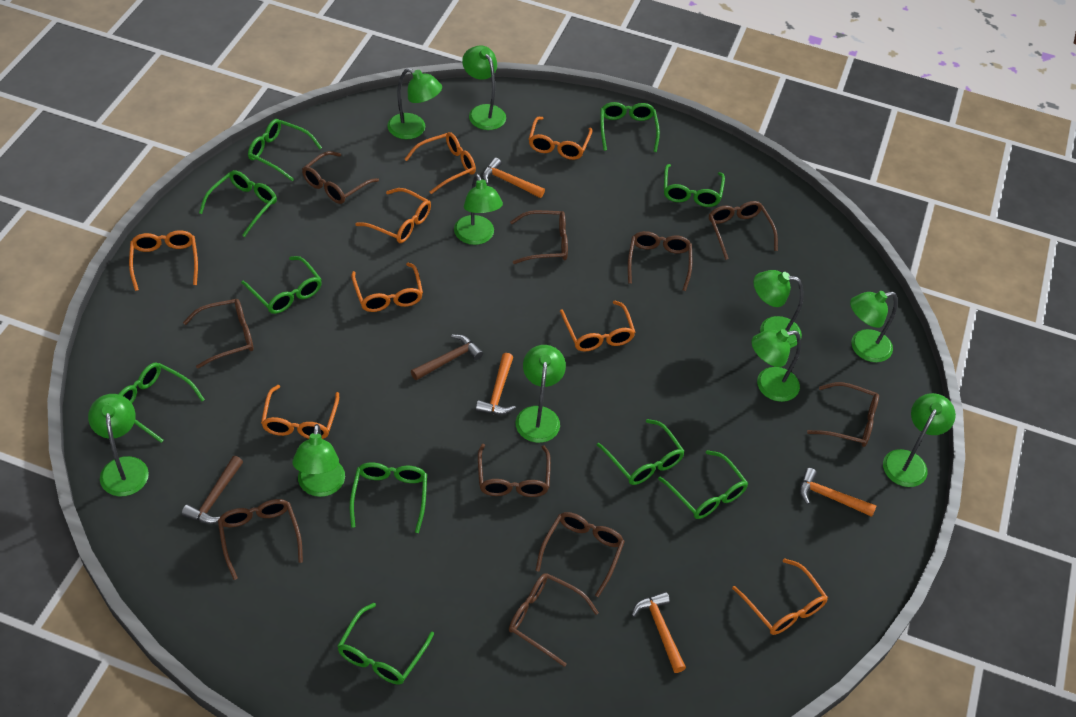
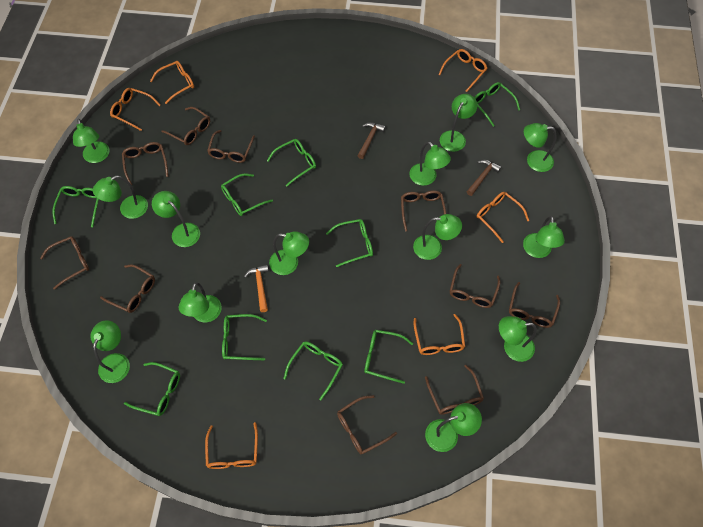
green glasses: 10 -> 9
green lamp: 10 -> 13
orange glasses: 8 -> 6
orange hammer: 4 -> 1

